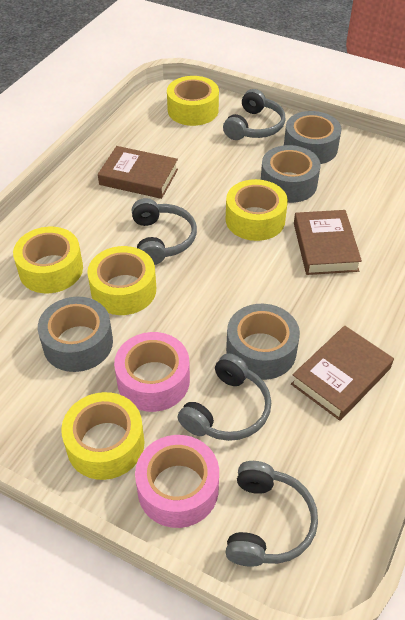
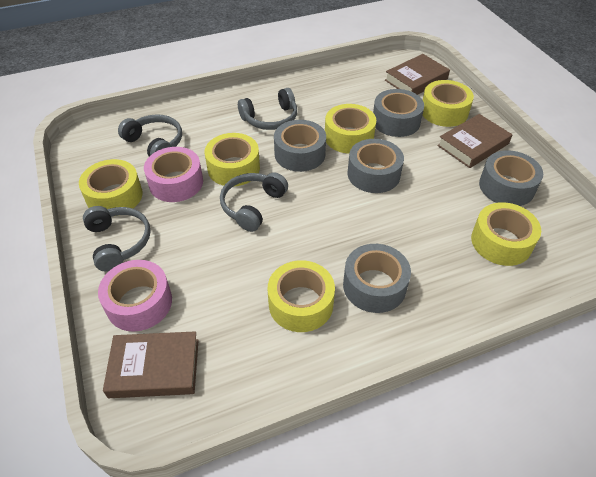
grey tape: 4 -> 5
yellow tape: 5 -> 6

